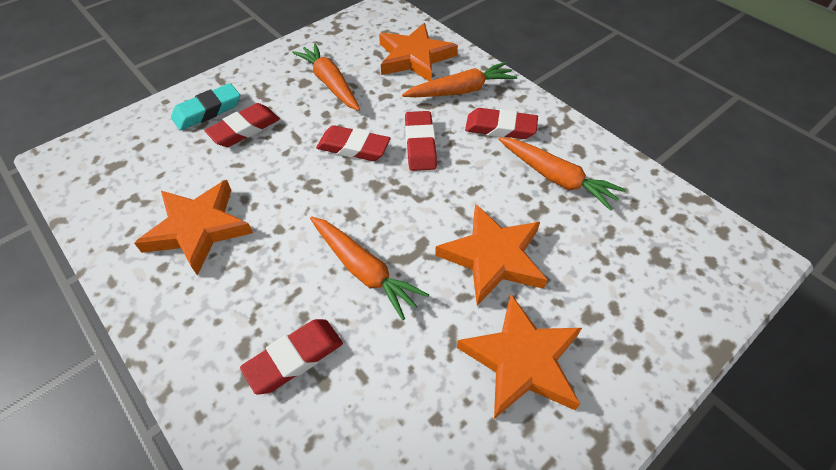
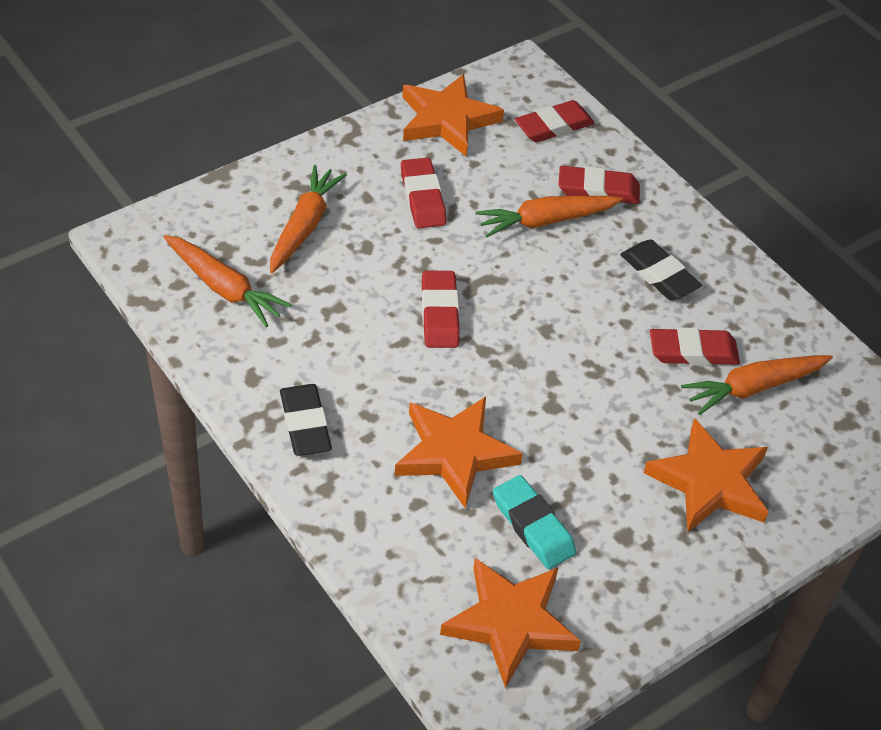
black eraser: 0 -> 2

